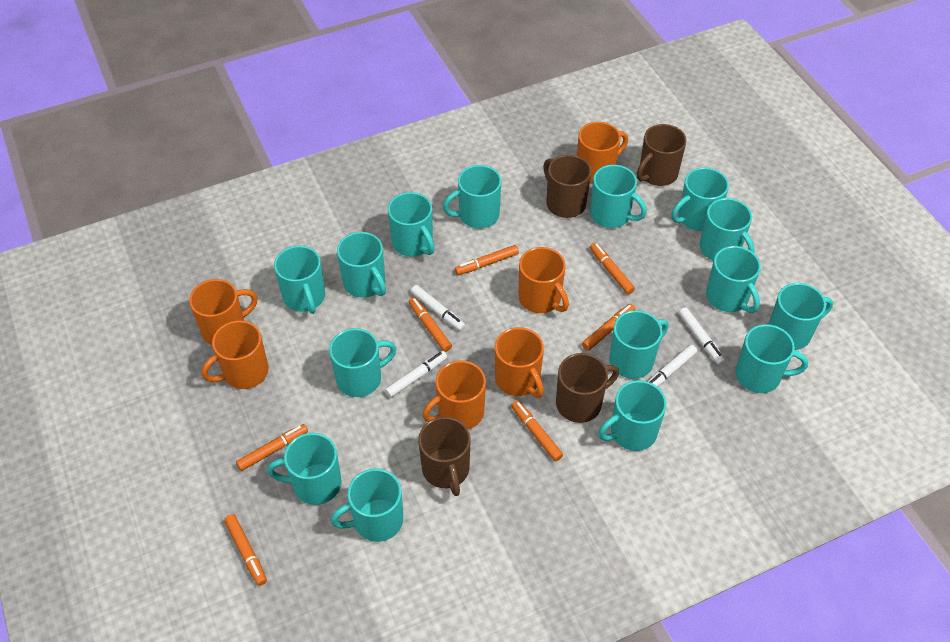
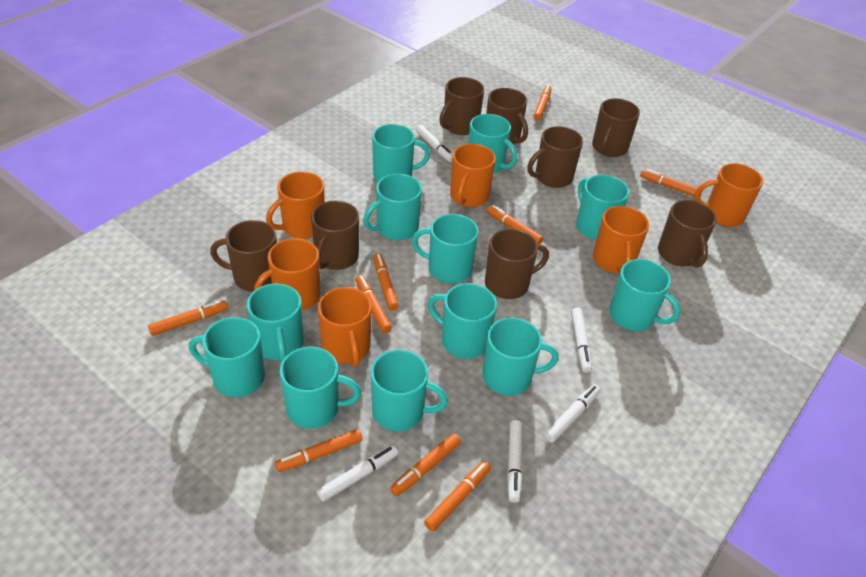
brown mug: 4 -> 8
orange marker: 7 -> 9
turquoise mug: 15 -> 12
white marker: 4 -> 5

